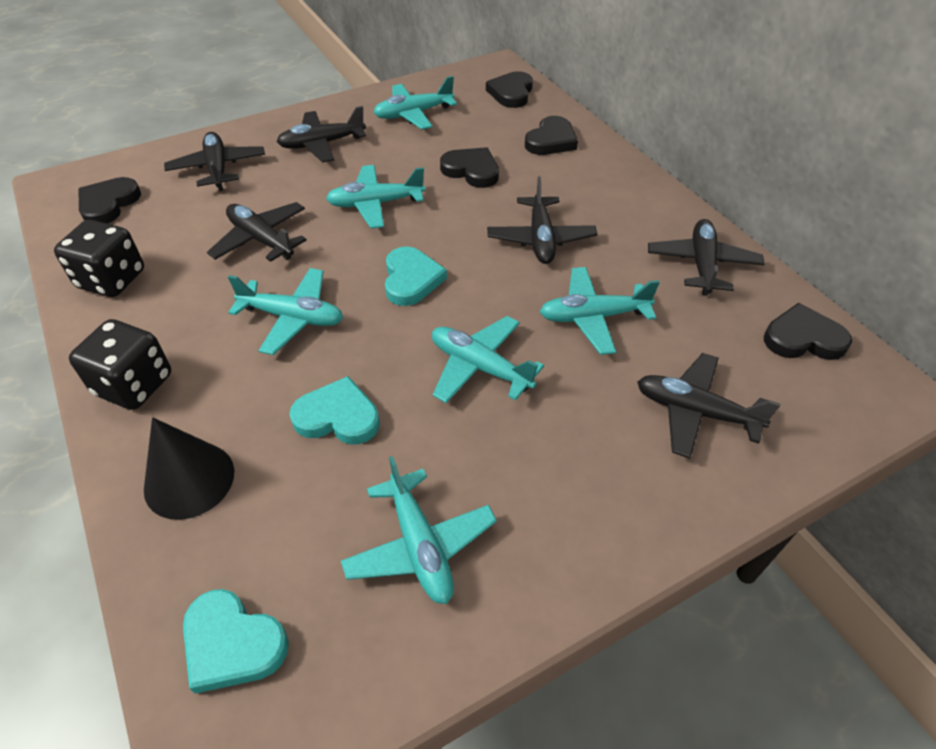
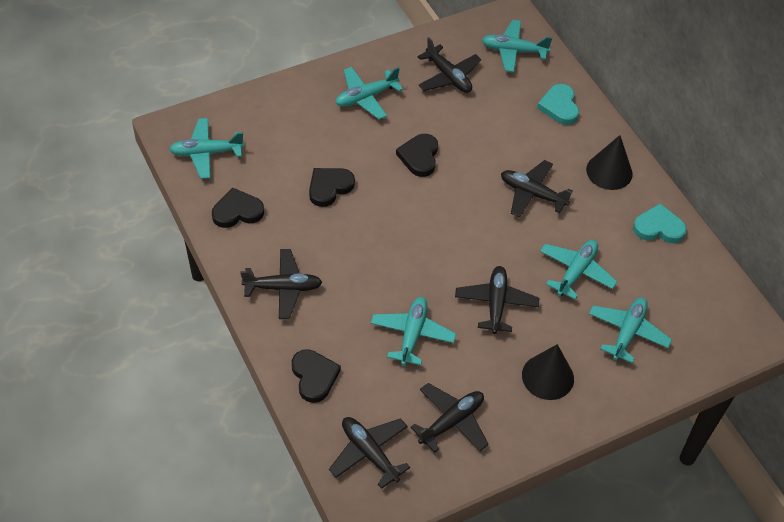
black cone: 1 -> 2
black dice: 2 -> 0
black heart: 5 -> 4
turquoise heart: 3 -> 2

